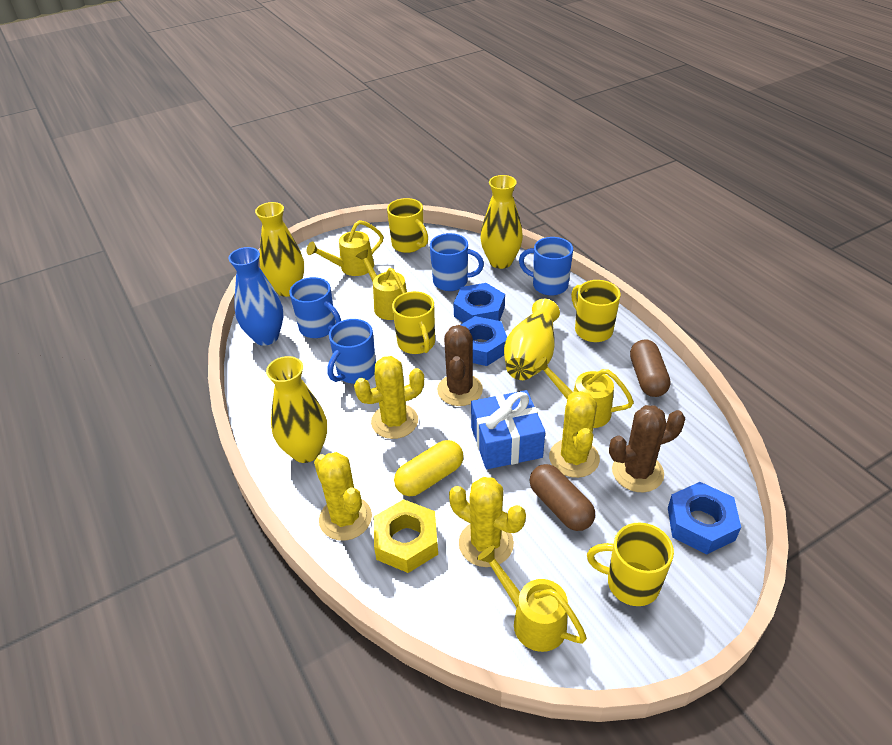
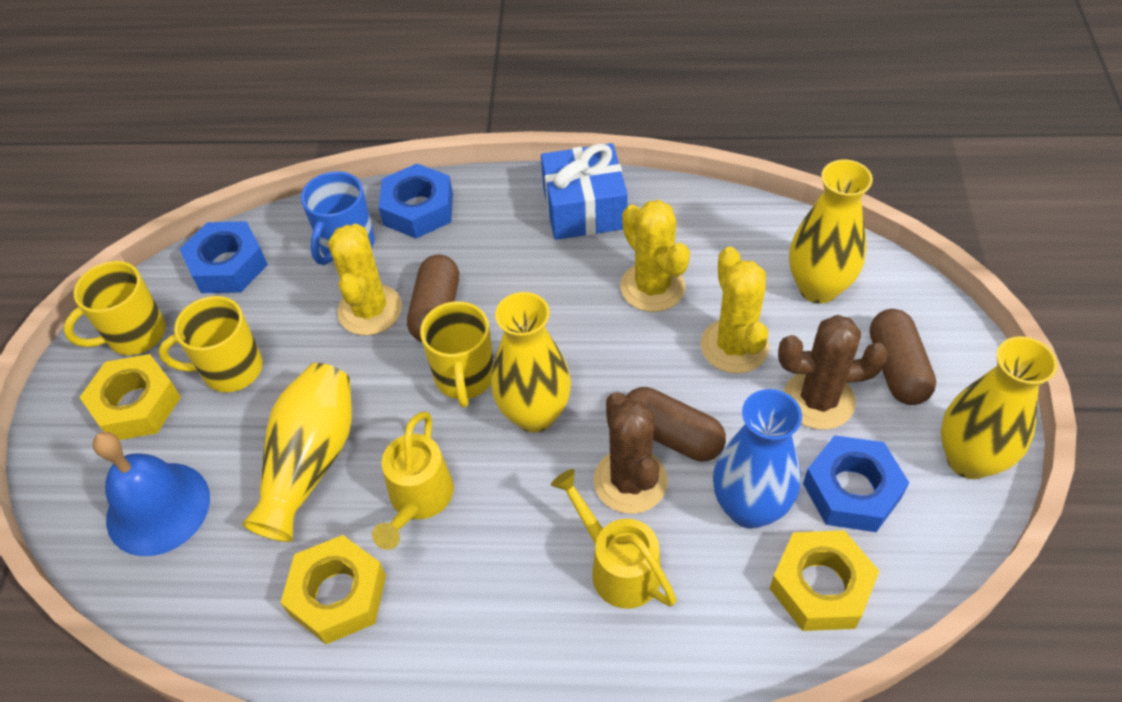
blue bell: 0 -> 1
blue mug: 4 -> 1
brown capsule: 2 -> 3
yellow cactus: 4 -> 3
yellow capsule: 1 -> 0
yellow mug: 4 -> 3
yellow nut: 1 -> 3
yellow watering can: 4 -> 2

